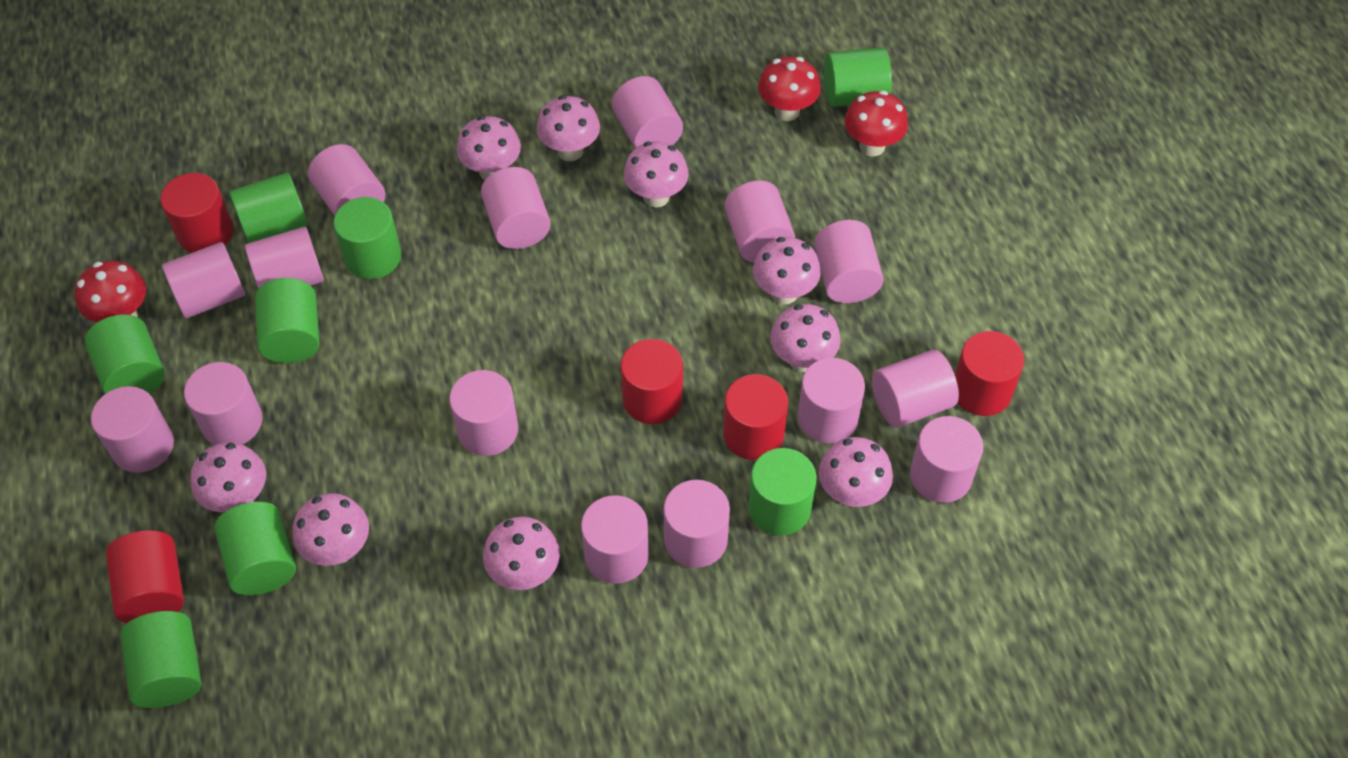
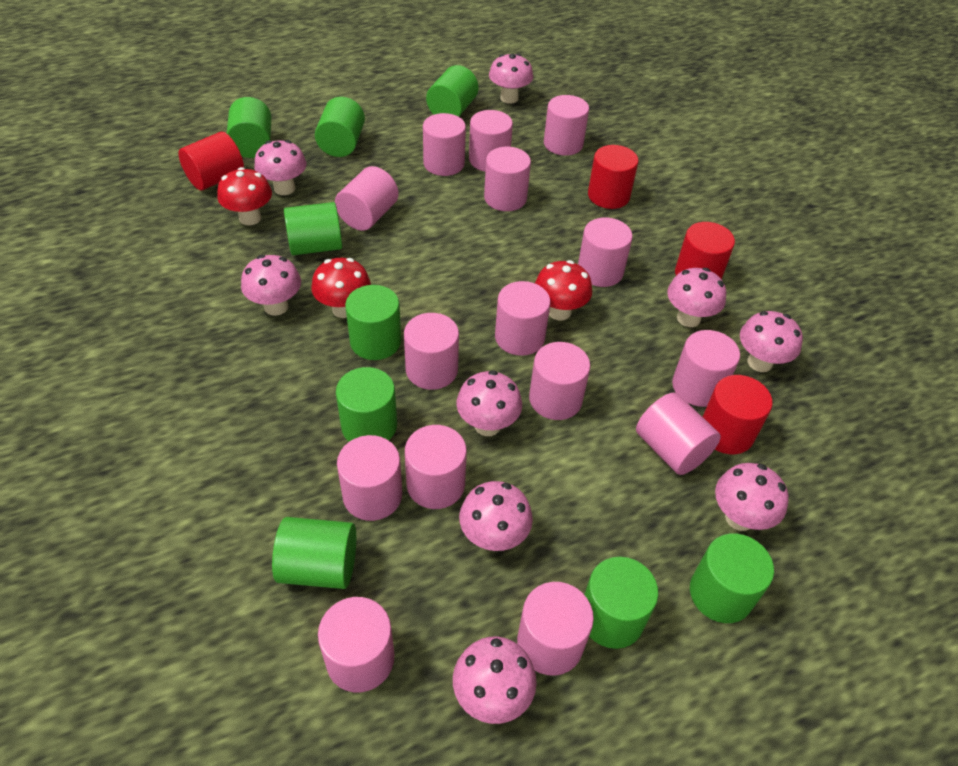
green cylinder: 8 -> 9
red cylinder: 5 -> 4

